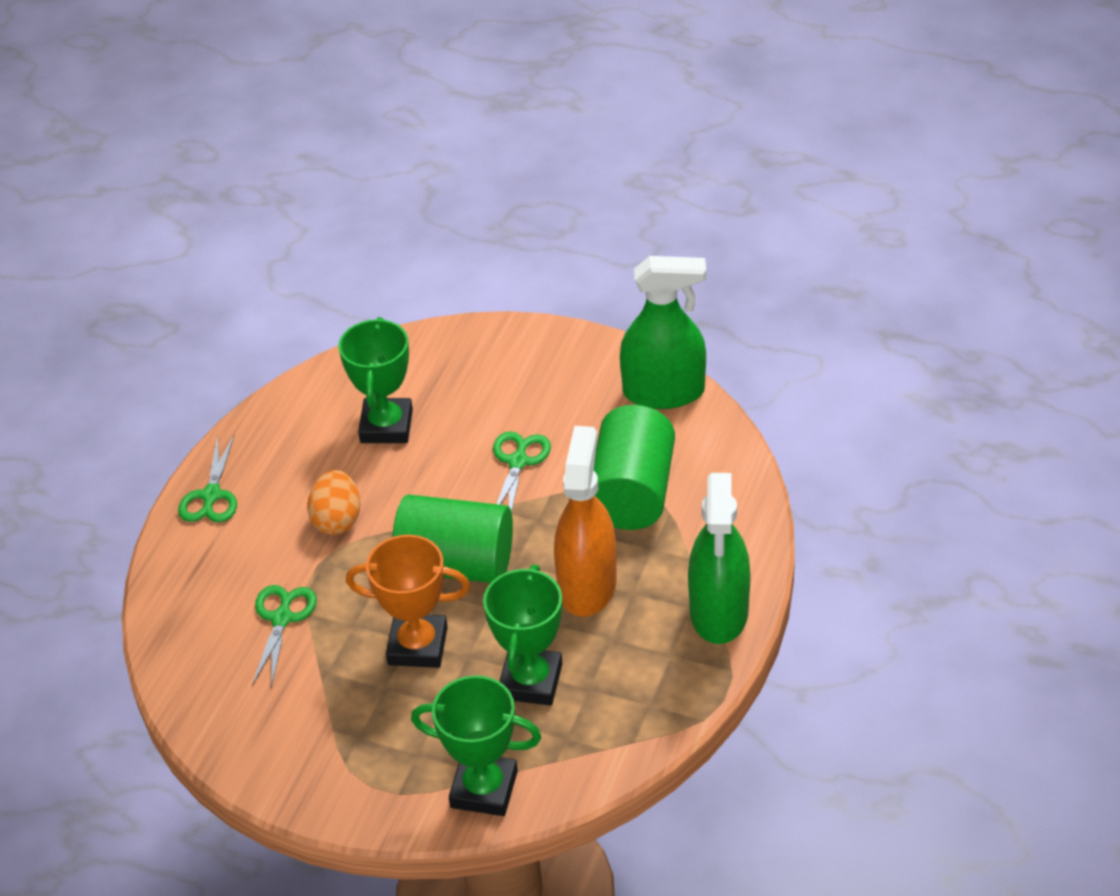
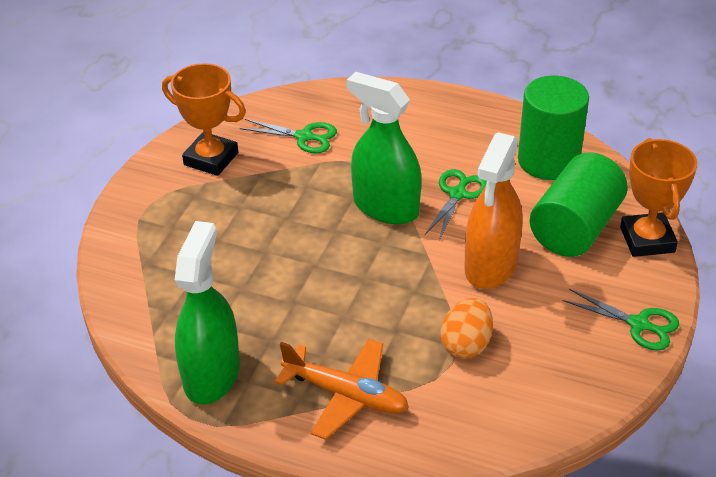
green trophy: 3 -> 0
orange plane: 0 -> 1
orange trophy: 1 -> 2

